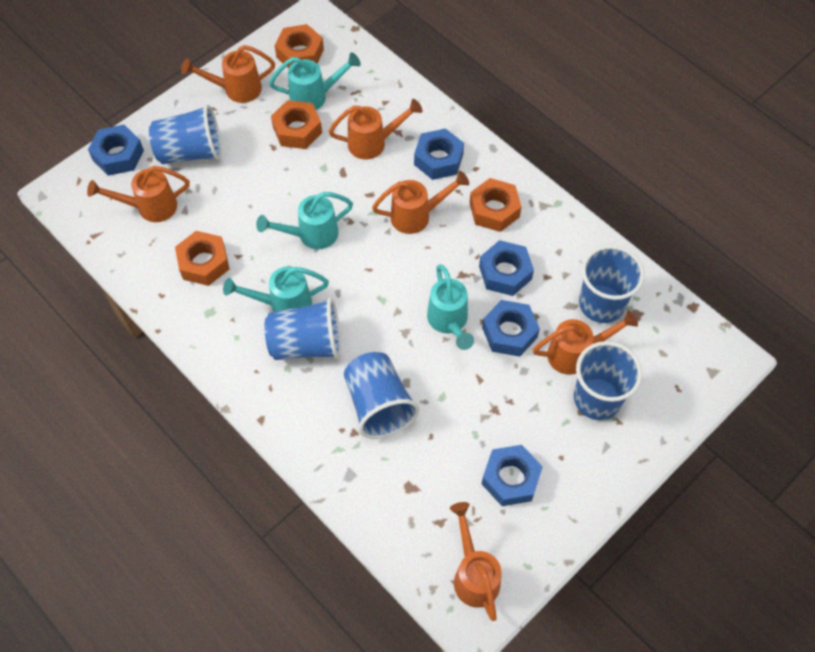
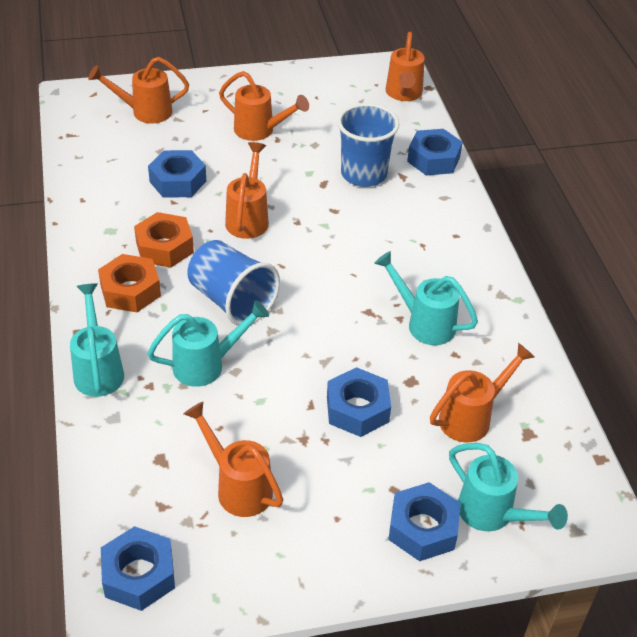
blue cup: 5 -> 2
orange nut: 4 -> 2

